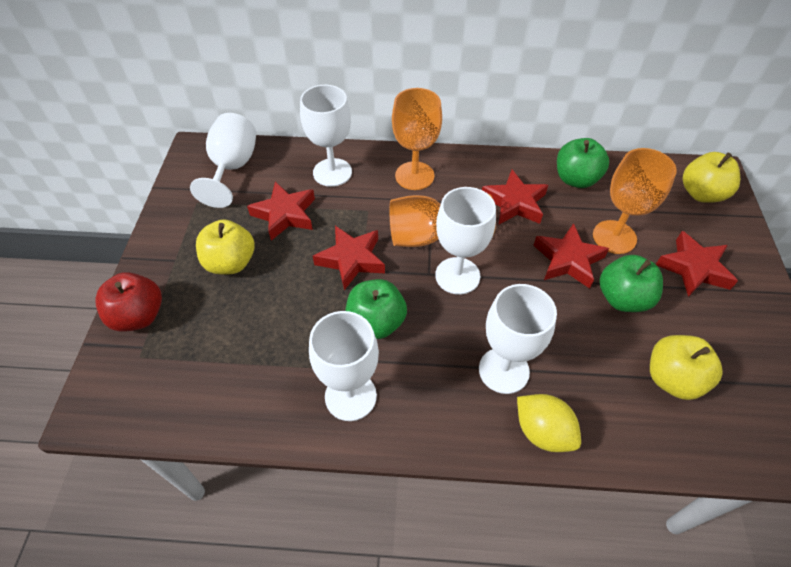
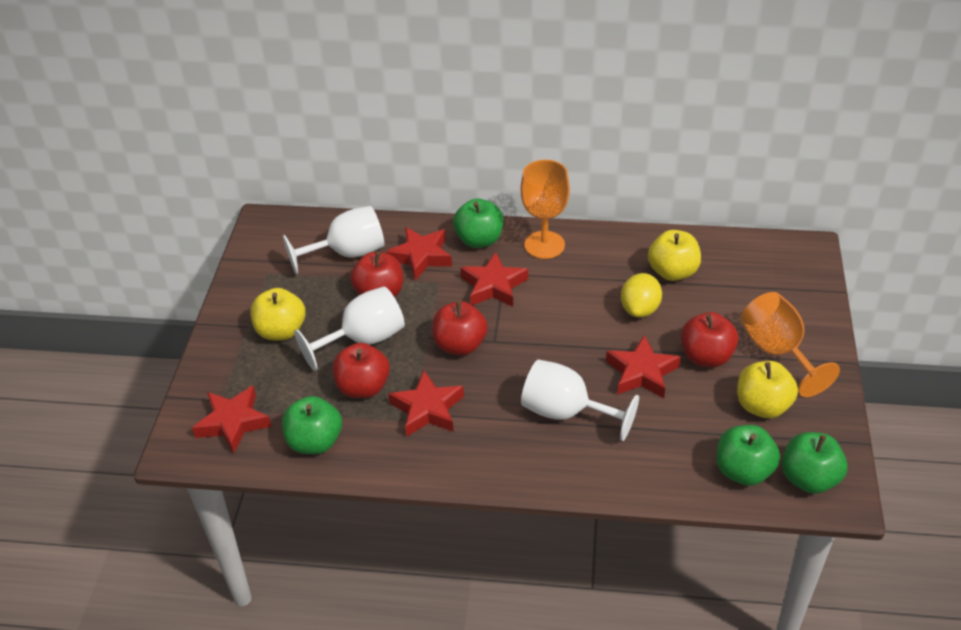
green apple: 3 -> 4
orange goblet: 3 -> 2
red apple: 1 -> 4
white goblet: 5 -> 3

